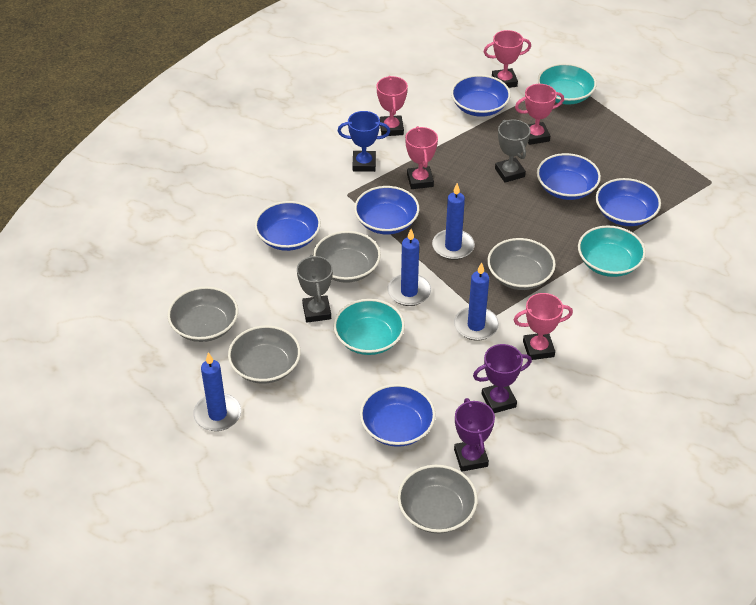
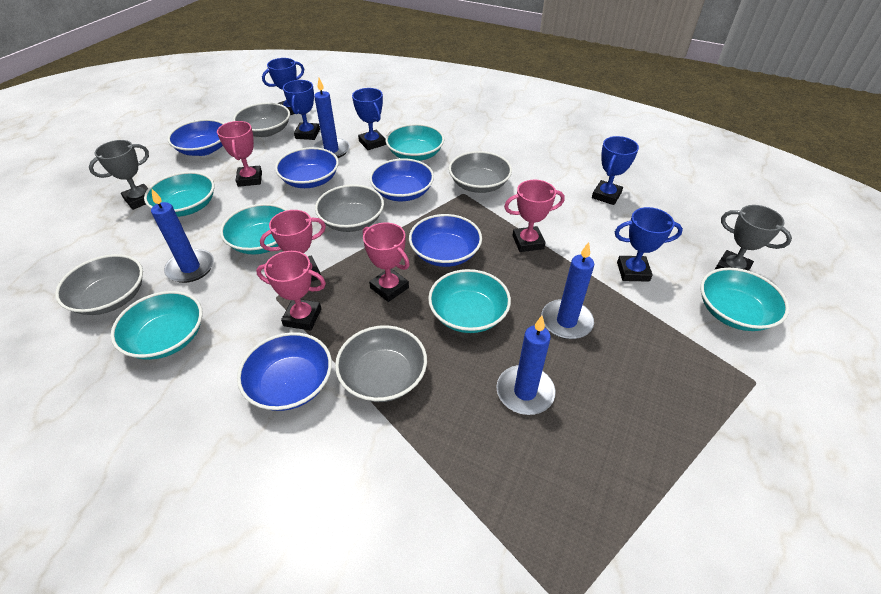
blue bowl: 6 -> 5
blue trophy: 1 -> 5
purple trophy: 2 -> 0
turquoise bowl: 3 -> 6

